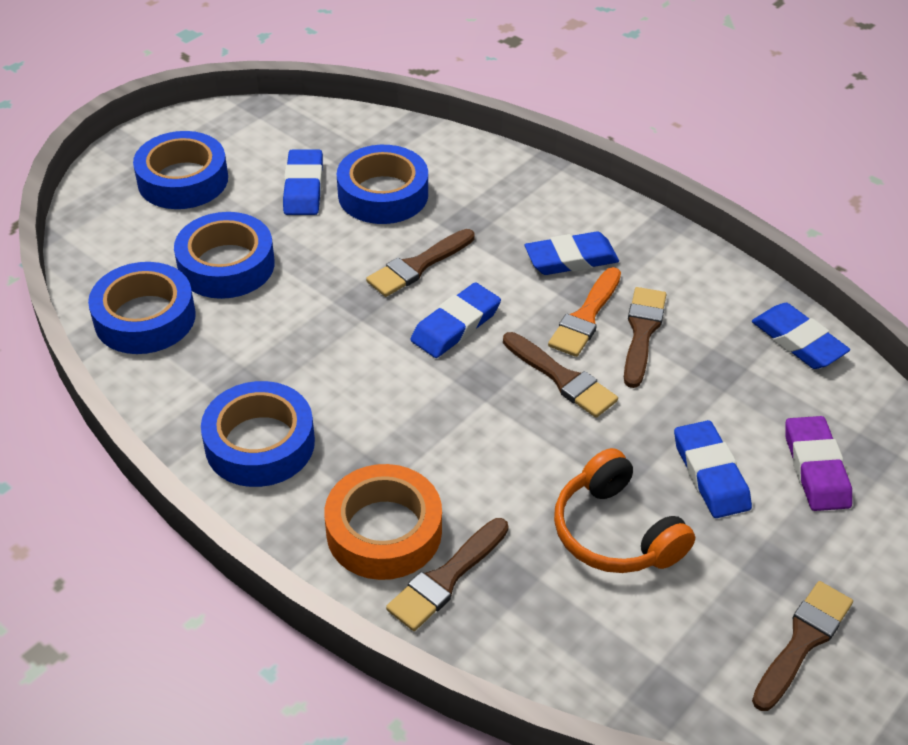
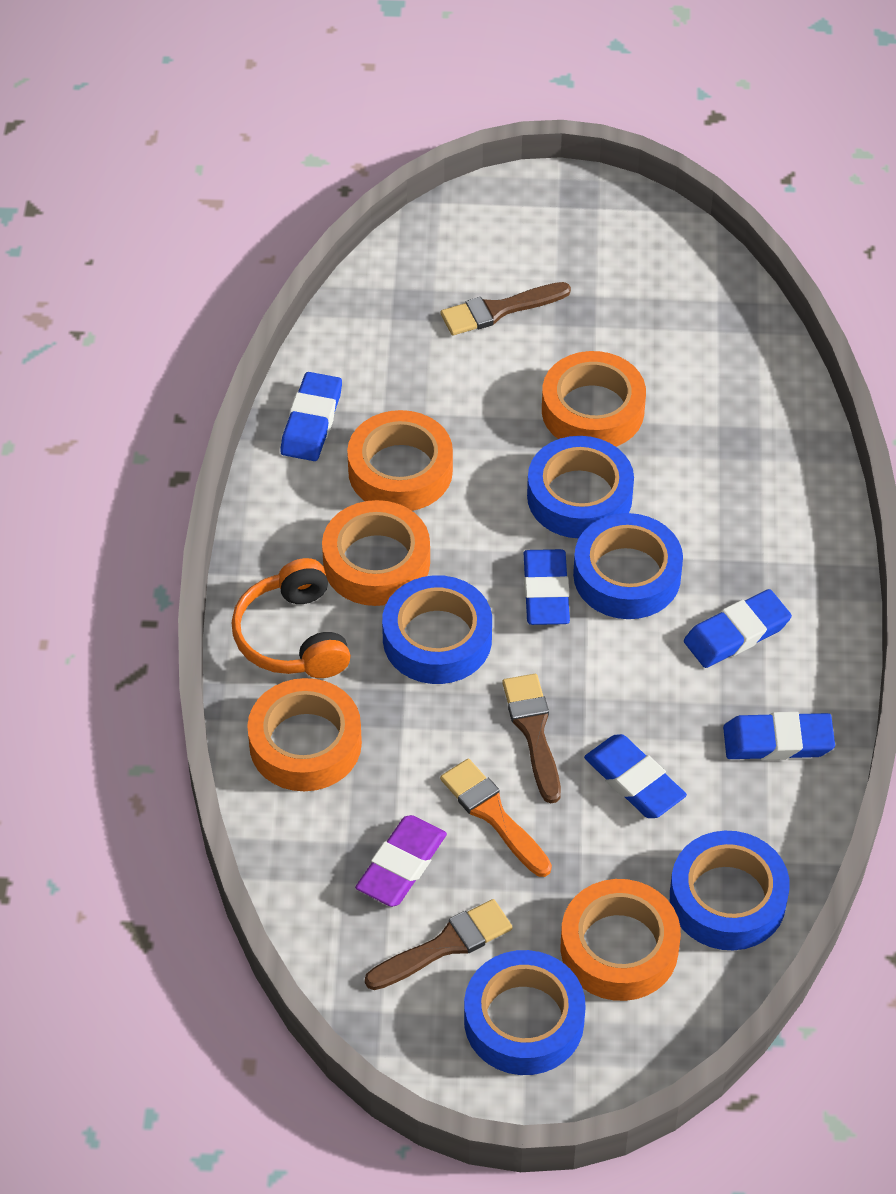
brown brush: 5 -> 3
orange tape: 1 -> 5

